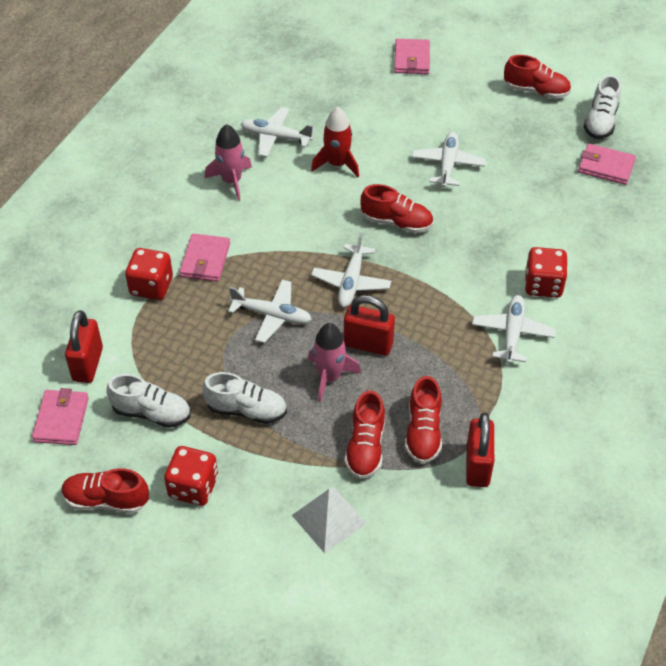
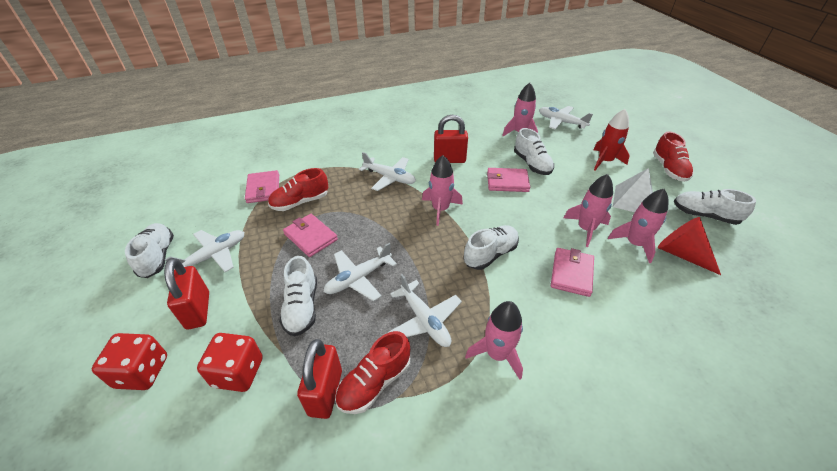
pink rocket: 2 -> 5
red cone: 0 -> 1
red dice: 3 -> 2
red shoe: 5 -> 3
white shoe: 3 -> 5

